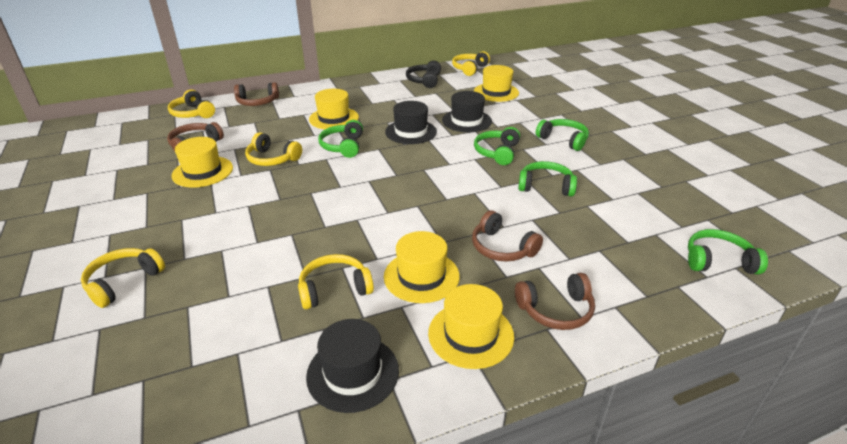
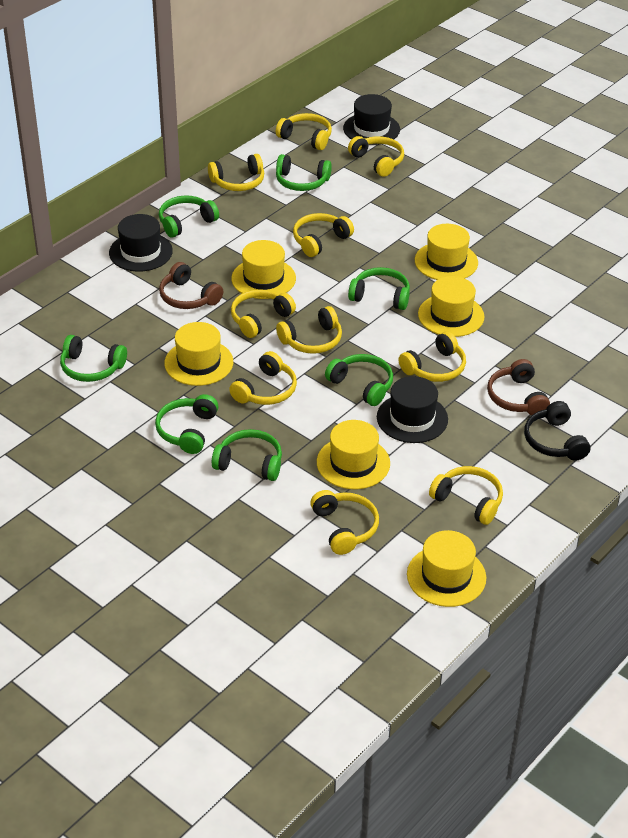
brown headphones: 4 -> 2
green headphones: 5 -> 7
yellow hat: 5 -> 6
yellow headphones: 5 -> 10

